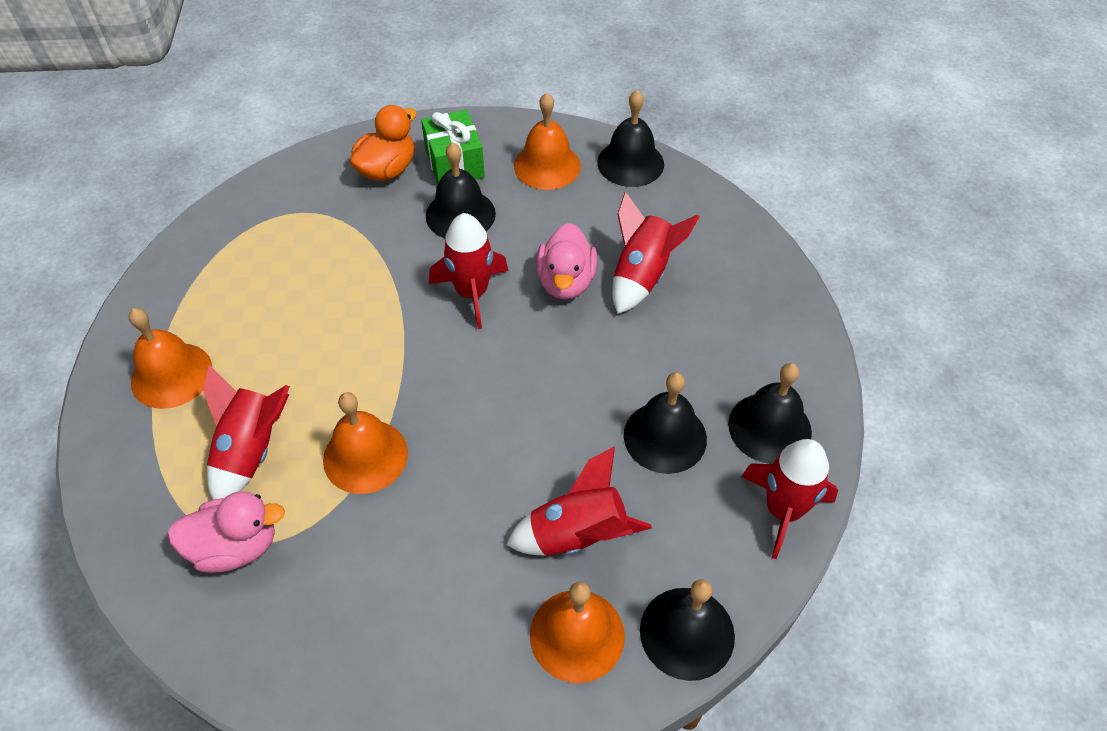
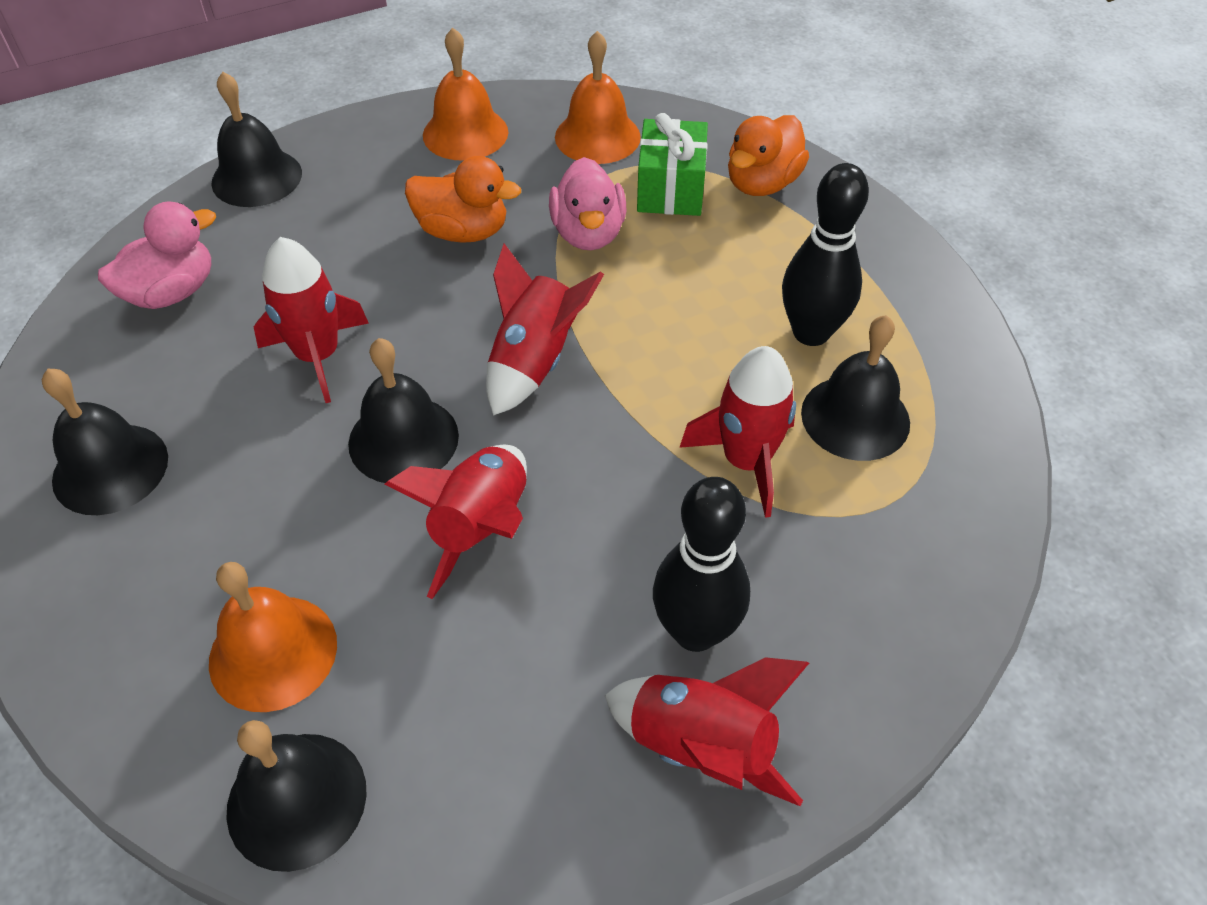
black bowling pin: 0 -> 2
orange bell: 4 -> 3
orange duck: 1 -> 2

